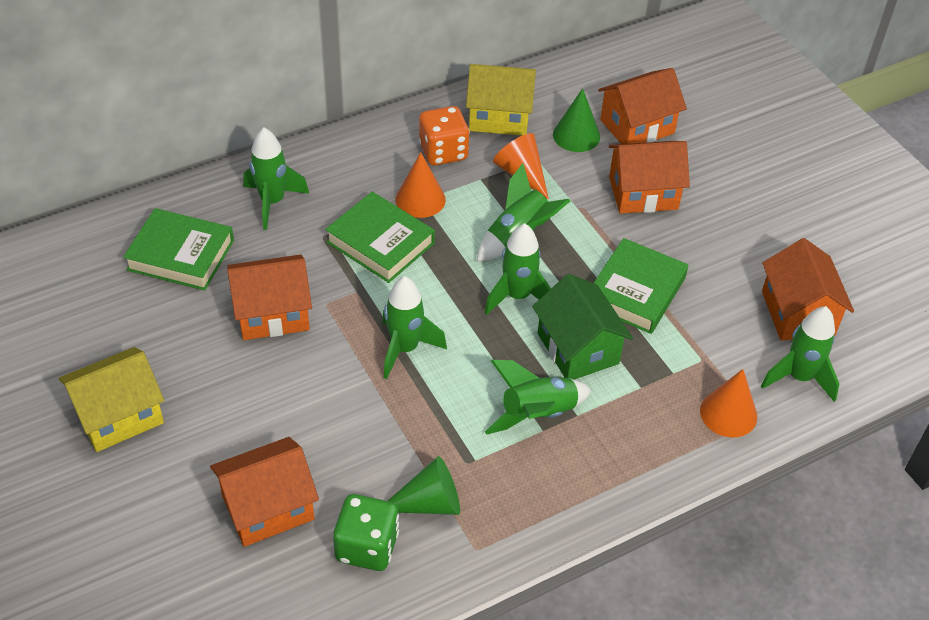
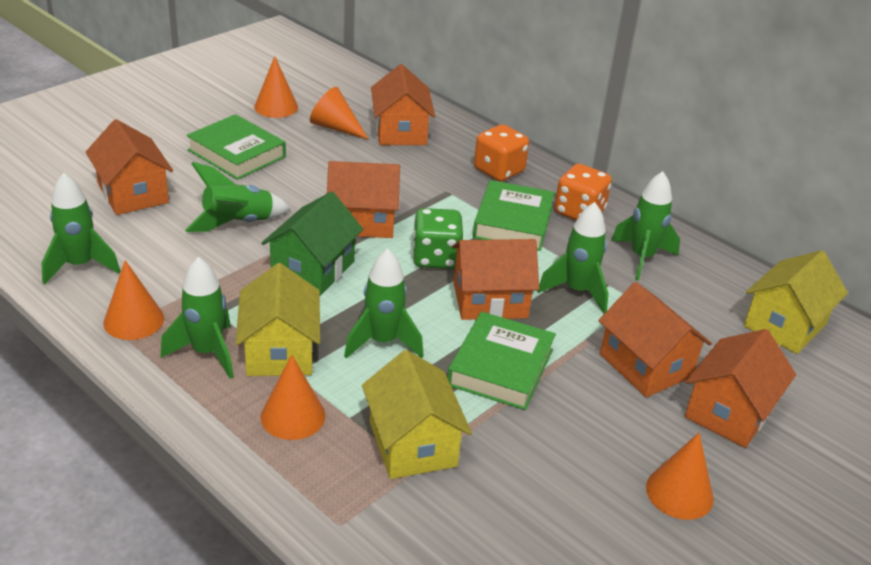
green cone: 2 -> 0
orange cone: 3 -> 5
orange dice: 1 -> 2
orange house: 5 -> 6
yellow house: 2 -> 3

